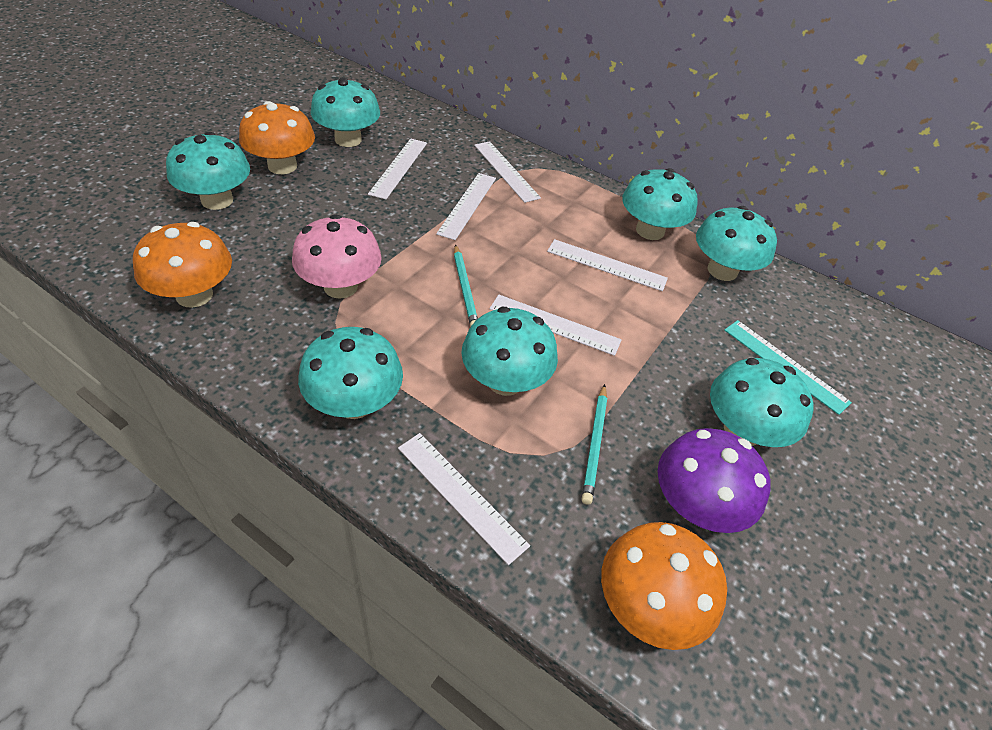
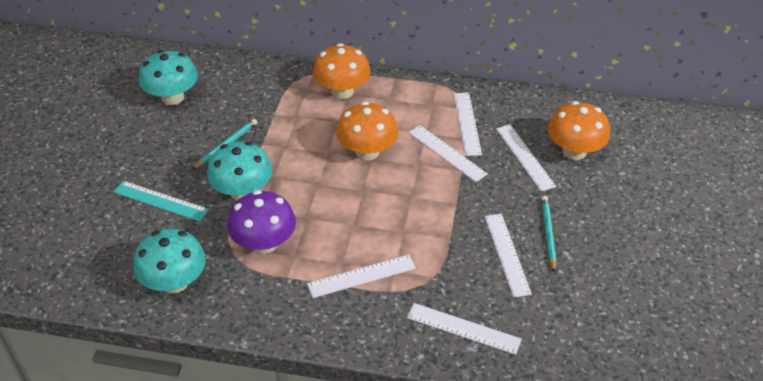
pink mushroom: 1 -> 0
turquoise mushroom: 7 -> 3

